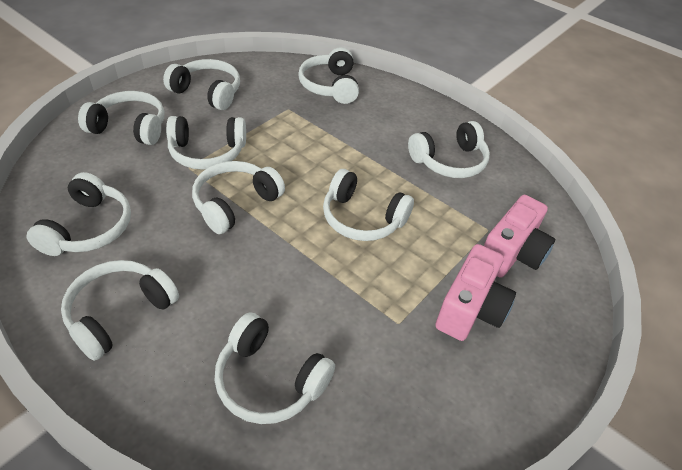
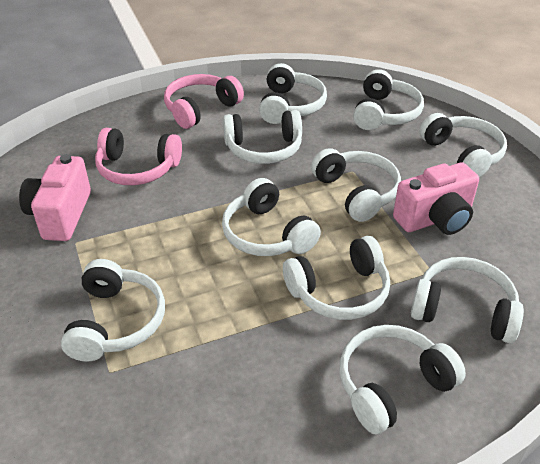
pink headphones: 0 -> 2

